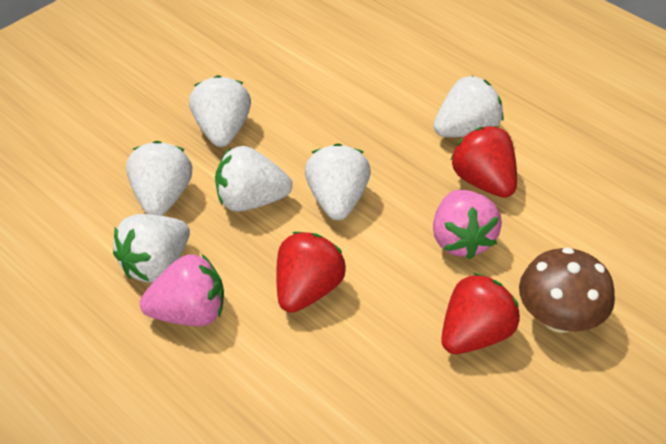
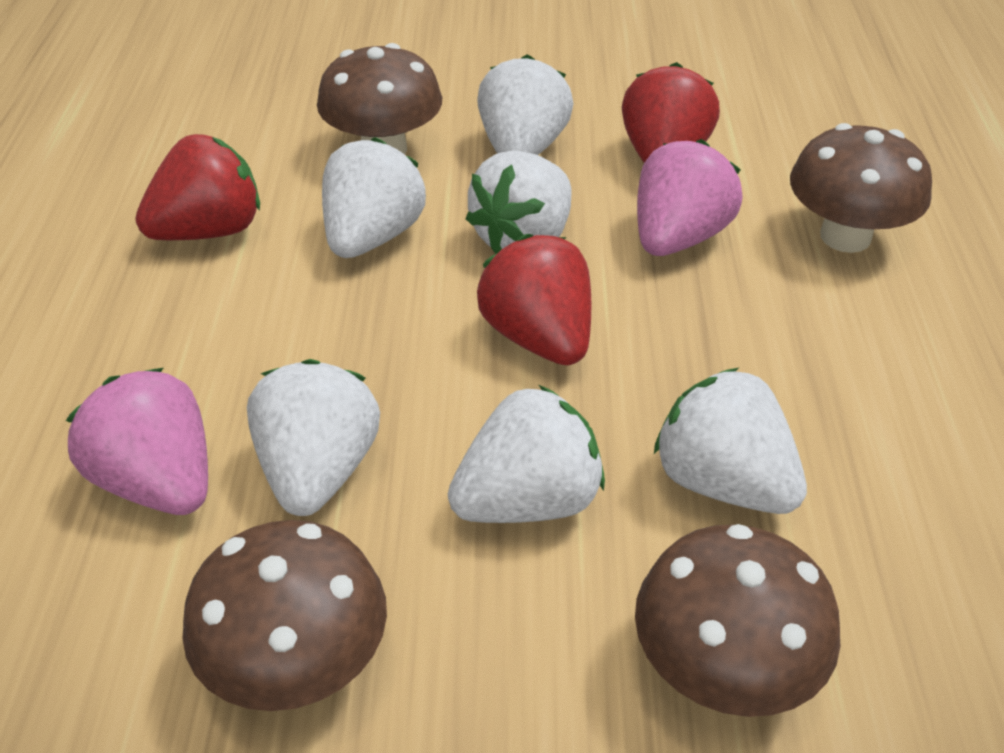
brown mushroom: 1 -> 4

